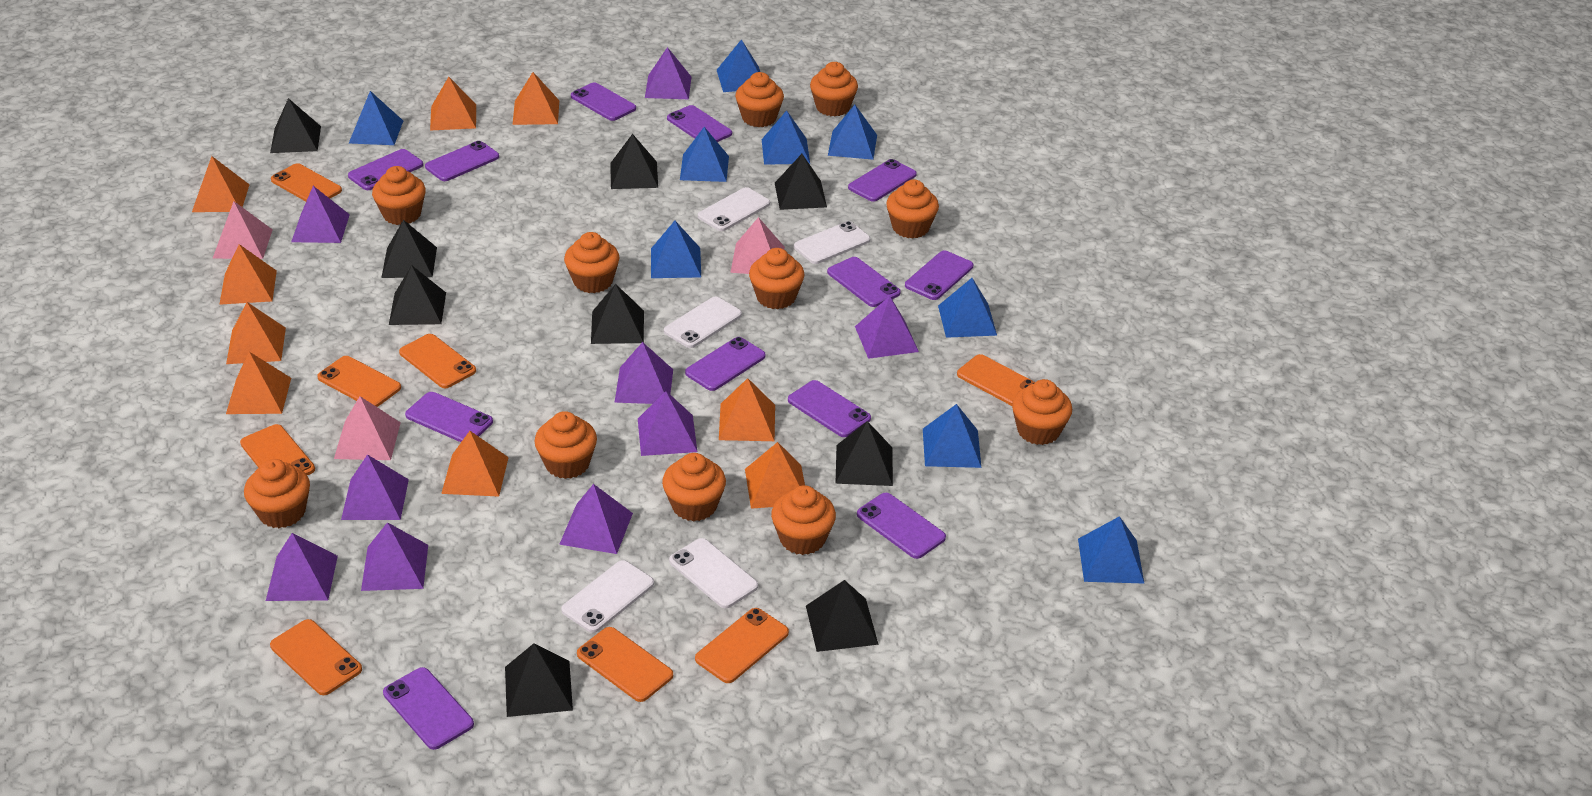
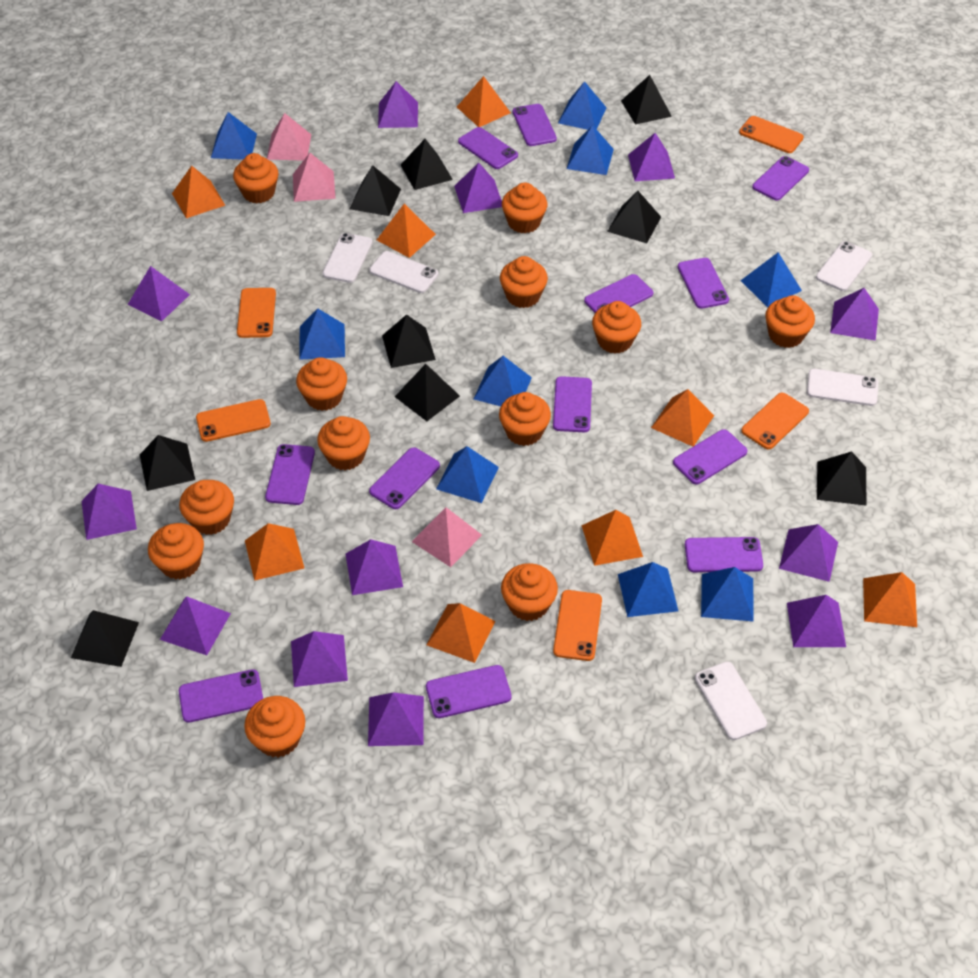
orange cupcake: 11 -> 12
orange phone: 8 -> 5
orange pyramid: 9 -> 8
purple pyramid: 9 -> 12

